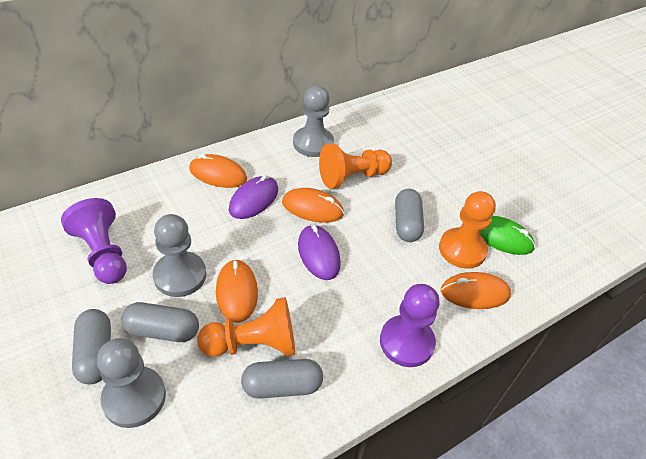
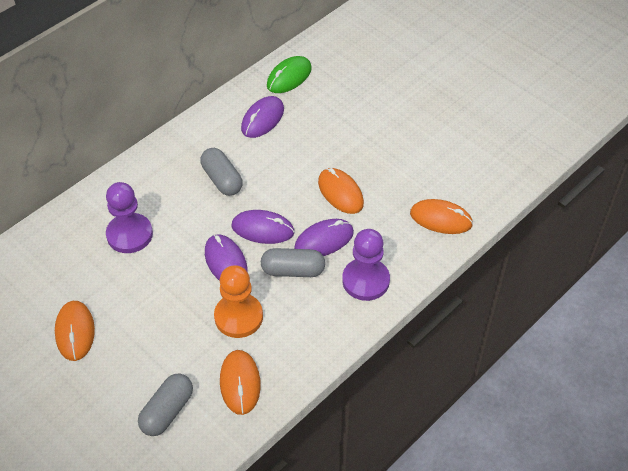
grey capsule: 4 -> 3
grey pawn: 3 -> 0
orange pawn: 3 -> 1
purple mouse: 2 -> 4

